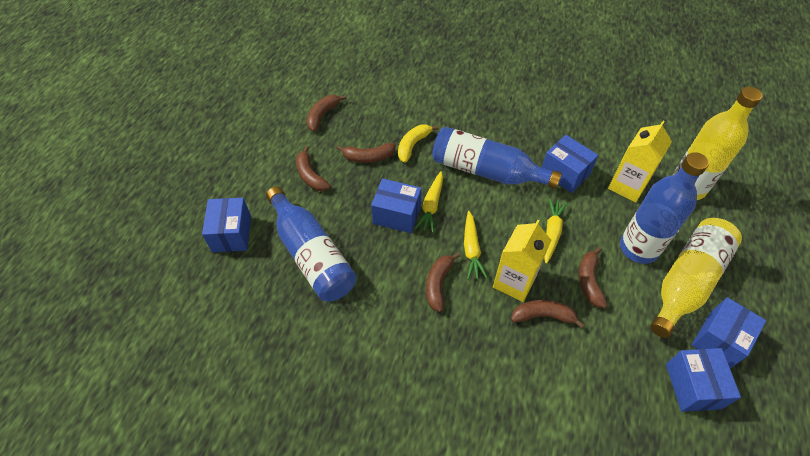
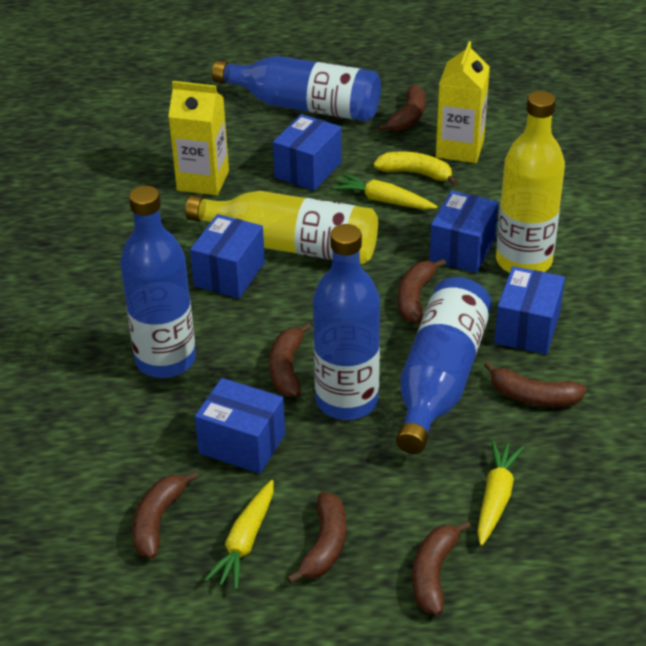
blue bottle: 3 -> 4
brown banana: 6 -> 7

